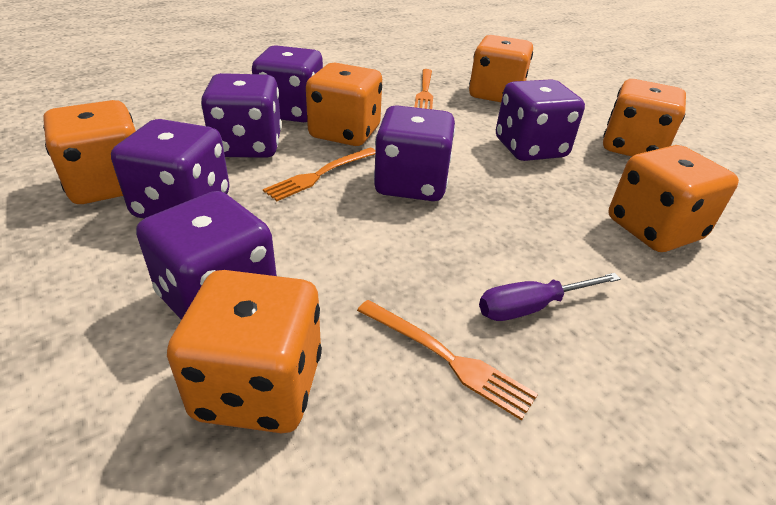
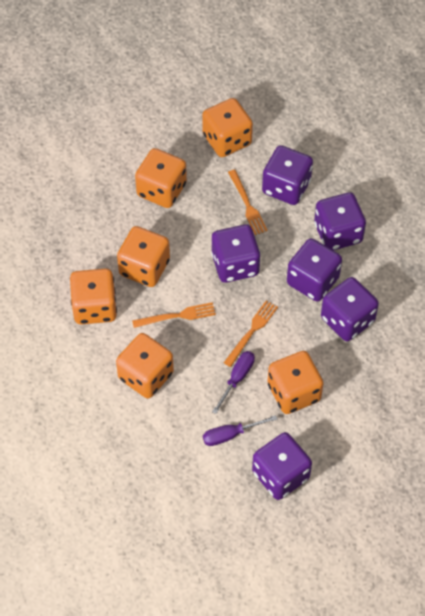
purple screwdriver: 1 -> 2

